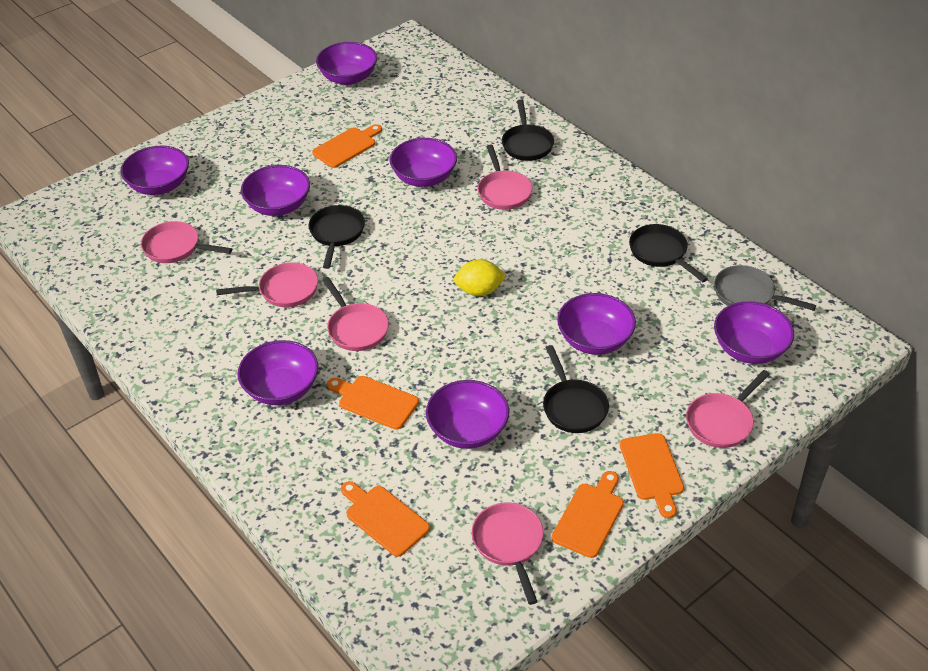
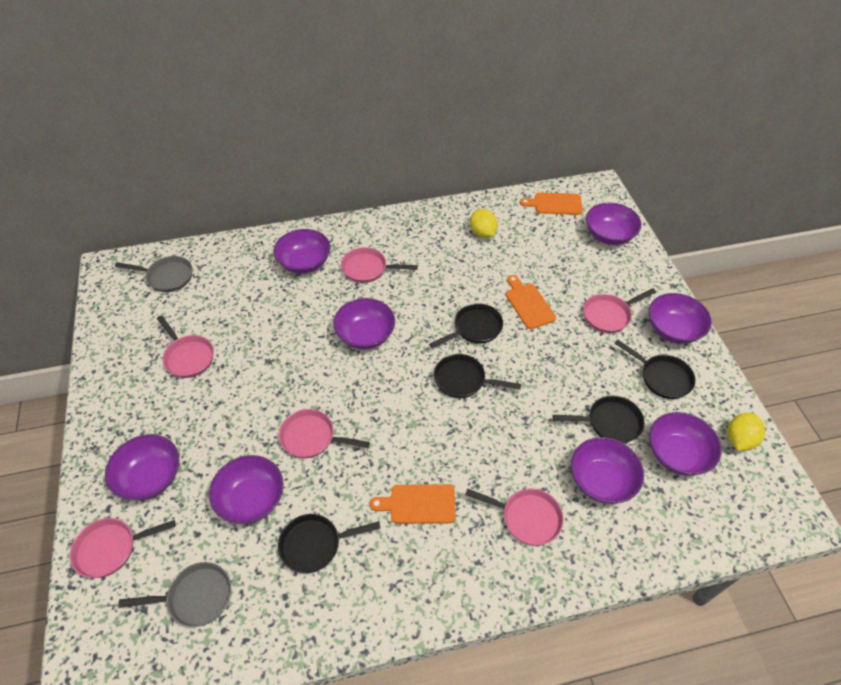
black pan: 4 -> 5
grey pan: 1 -> 2
orange cutting board: 5 -> 3
yellow lemon: 1 -> 2

